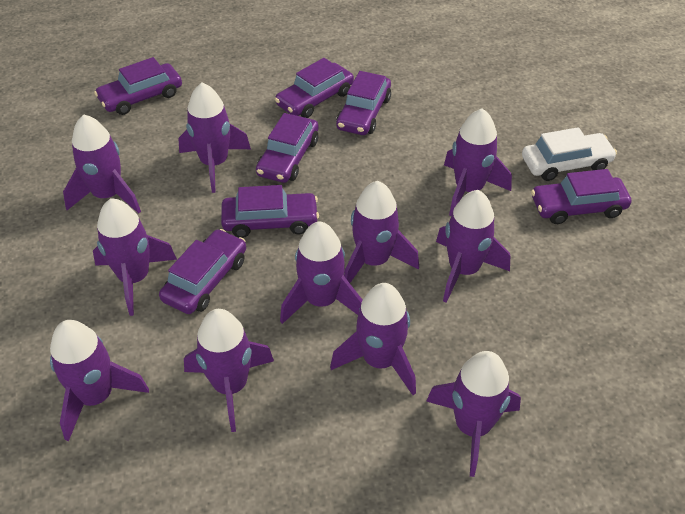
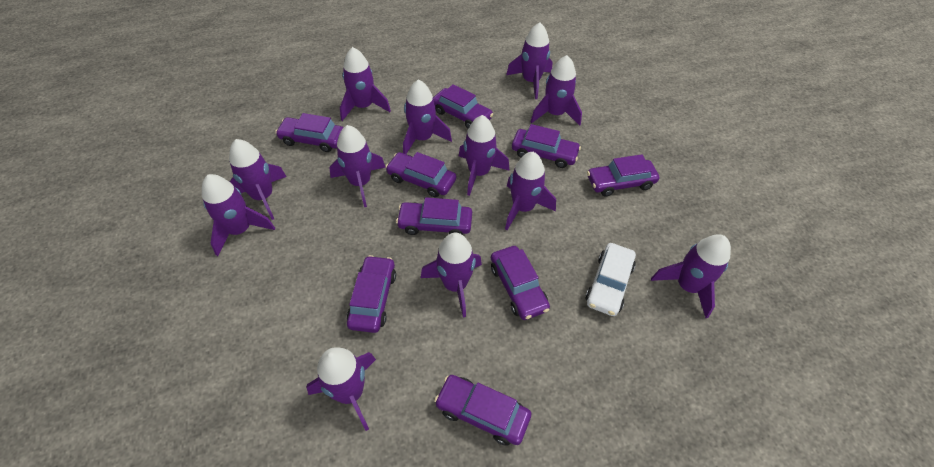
purple car: 7 -> 9
purple rocket: 11 -> 12

